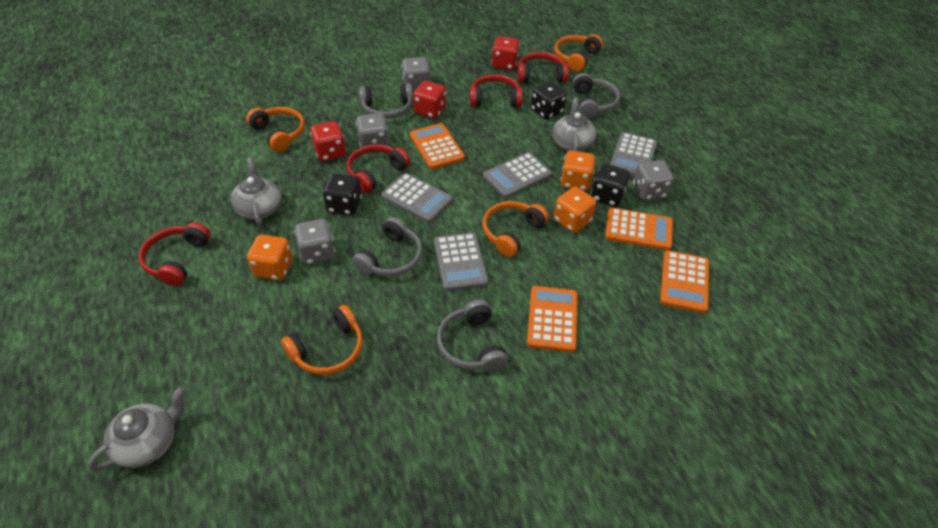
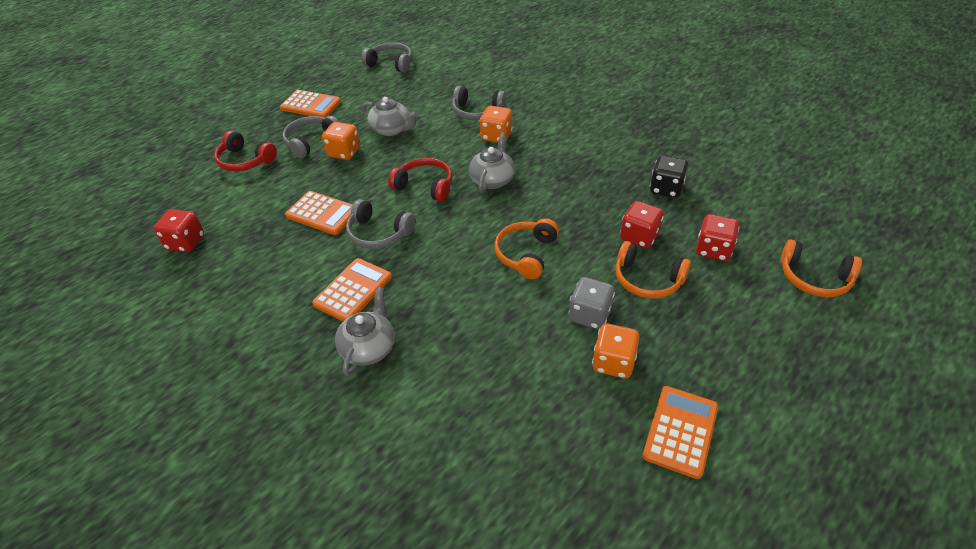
black dice: 3 -> 1
grey calculator: 4 -> 0
grey dice: 4 -> 1
orange headphones: 4 -> 3
red headphones: 4 -> 2

